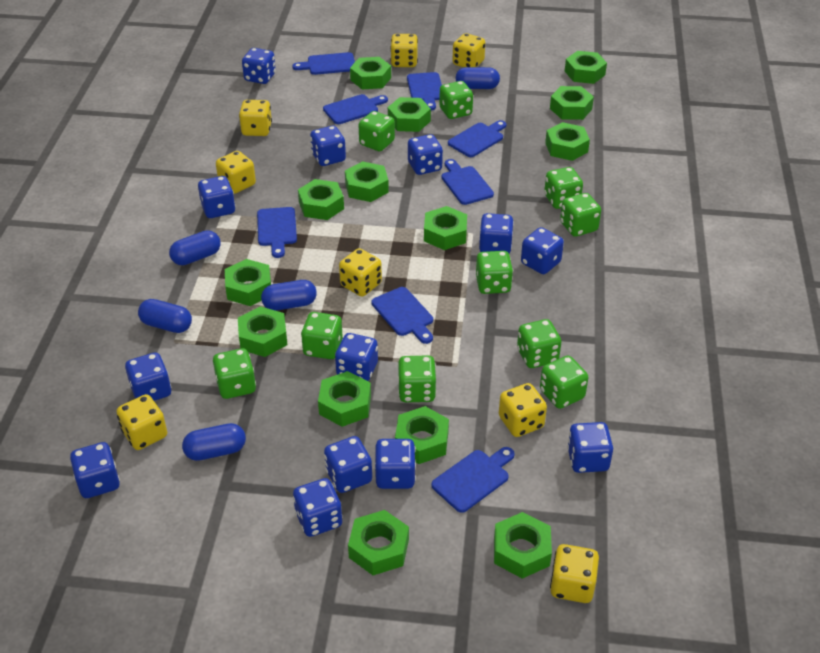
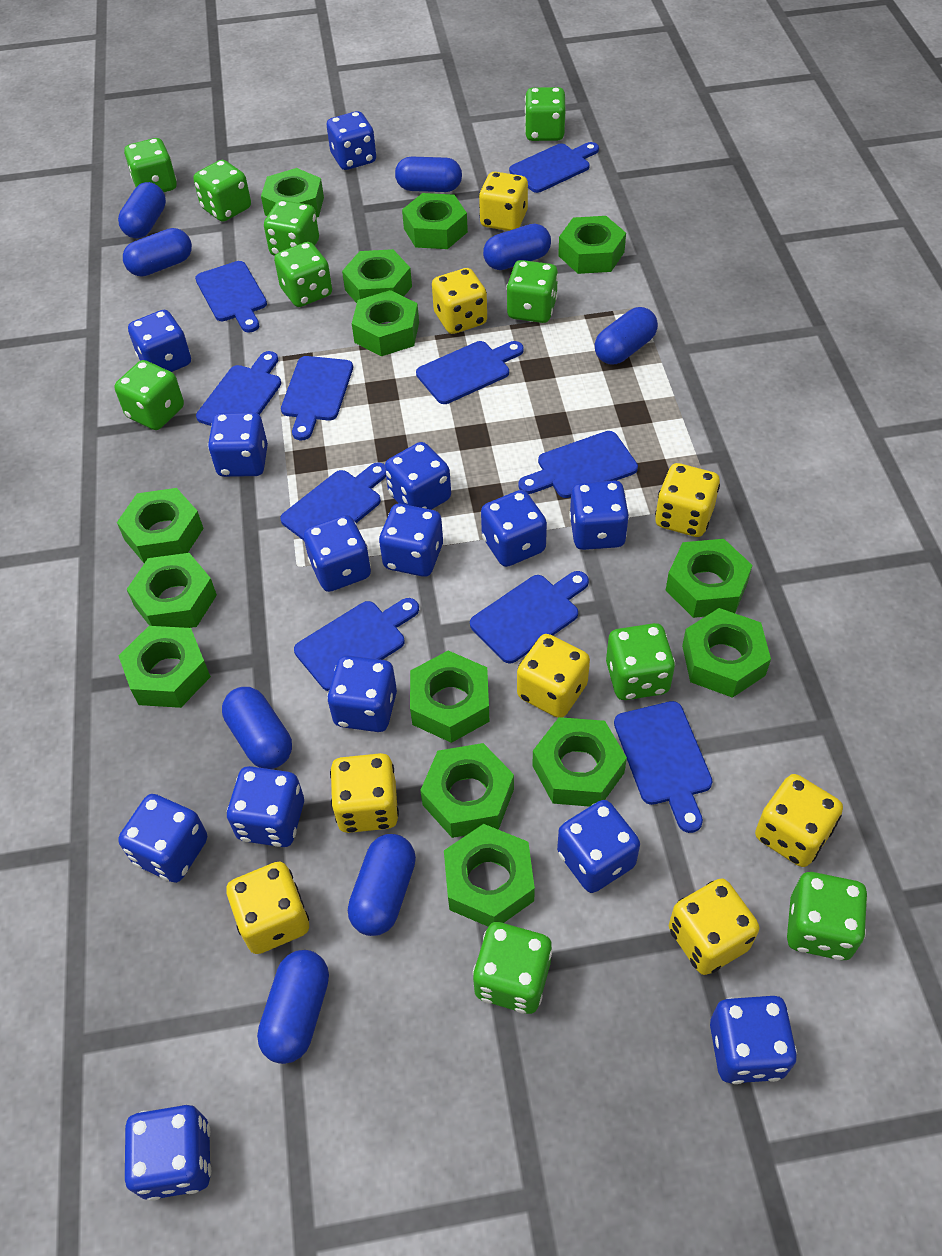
blue capsule: 5 -> 8
blue cutting board: 8 -> 10
blue dice: 13 -> 14

